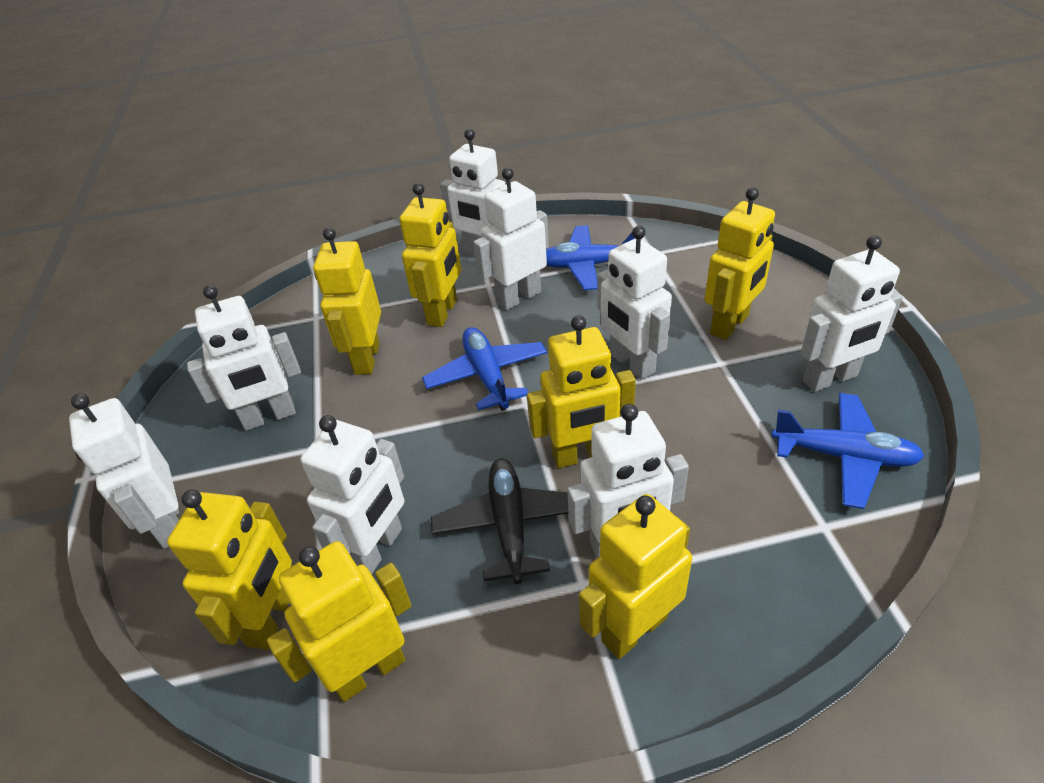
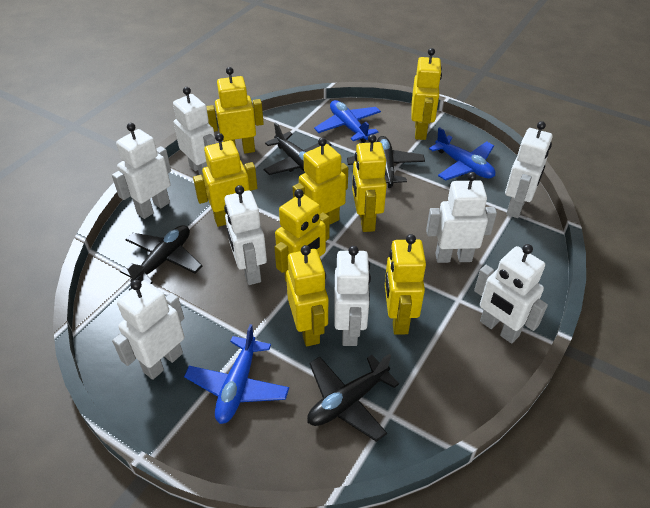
black plane: 1 -> 4
yellow robot: 7 -> 8

